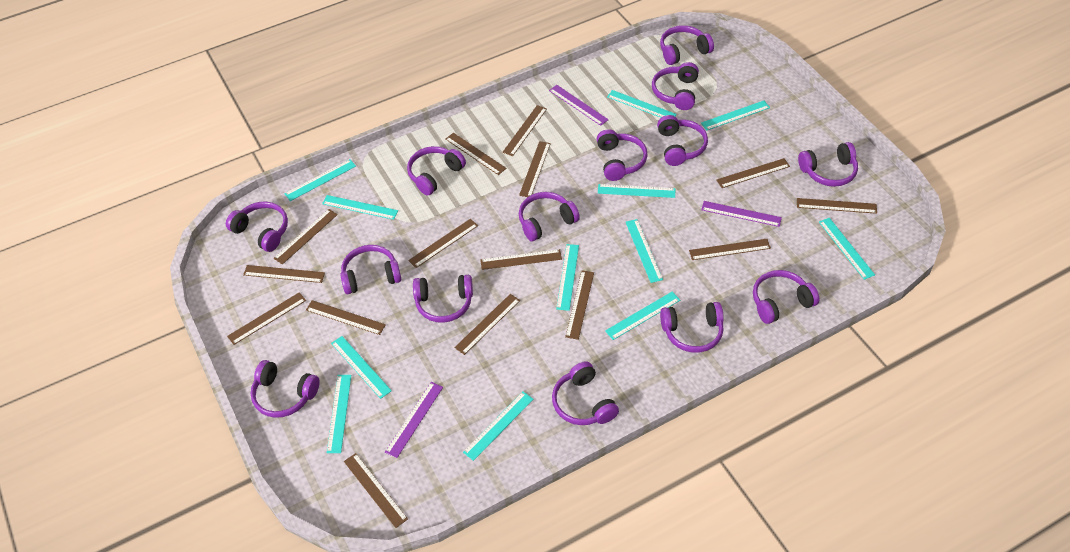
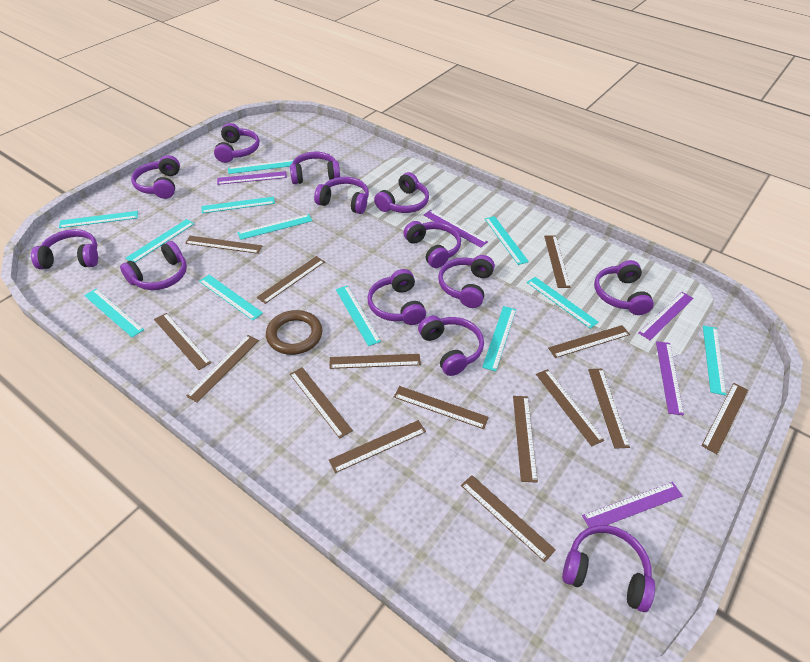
brown ring: 0 -> 1
purple headphones: 14 -> 13
purple ruler: 3 -> 5

